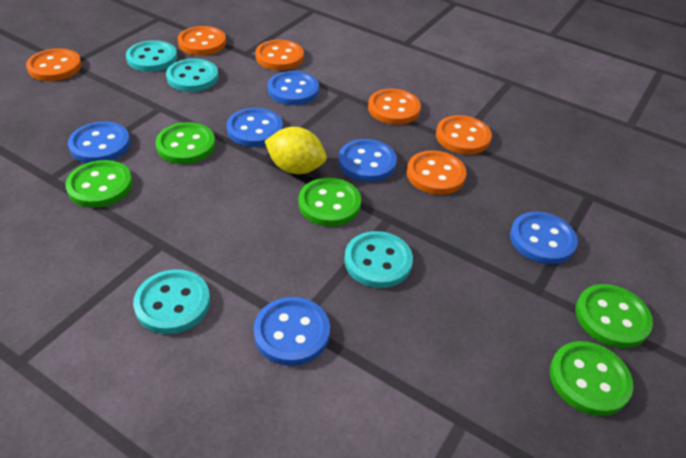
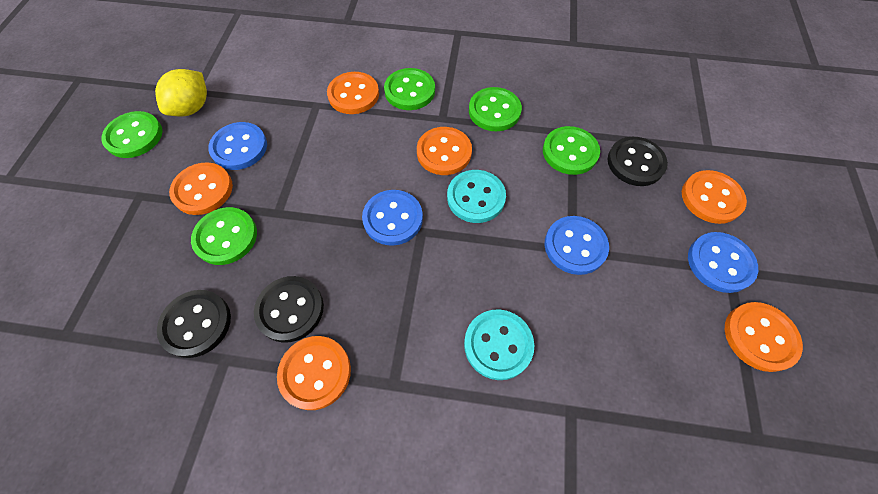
black button: 0 -> 3
blue button: 6 -> 4
turquoise button: 4 -> 2

